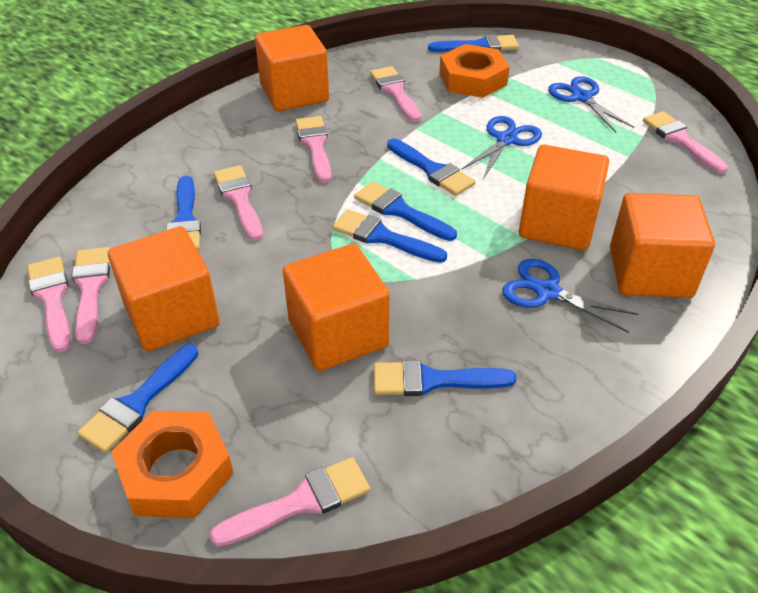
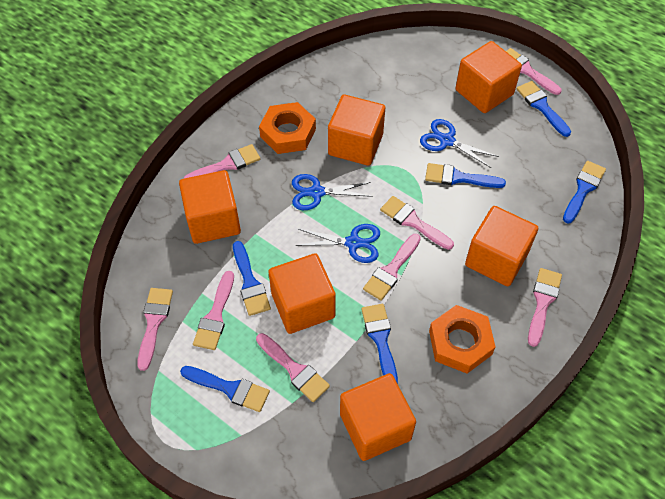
blue brush: 7 -> 6
orange cube: 5 -> 6
pink brush: 7 -> 8

